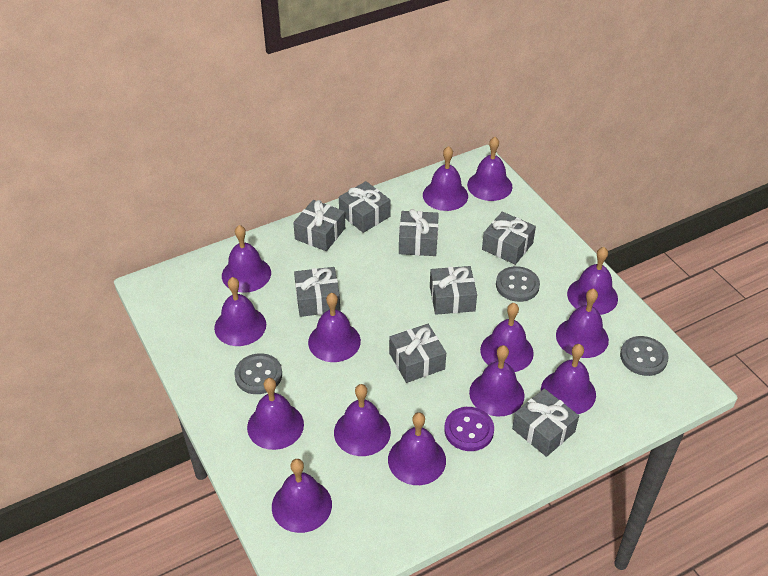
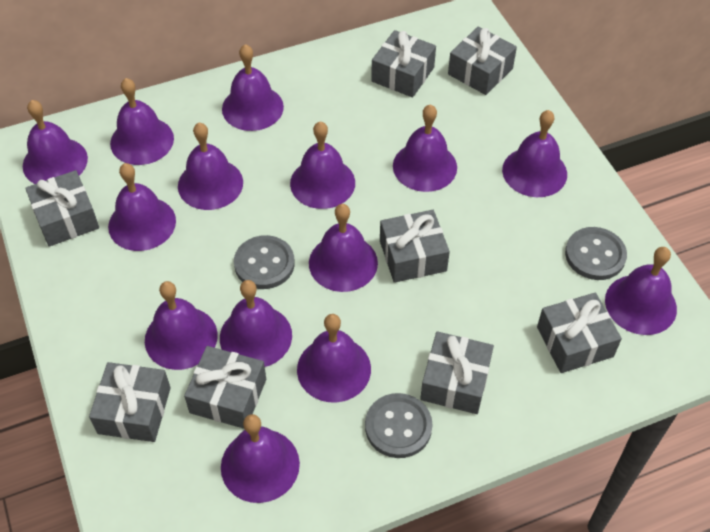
purple button: 1 -> 0

